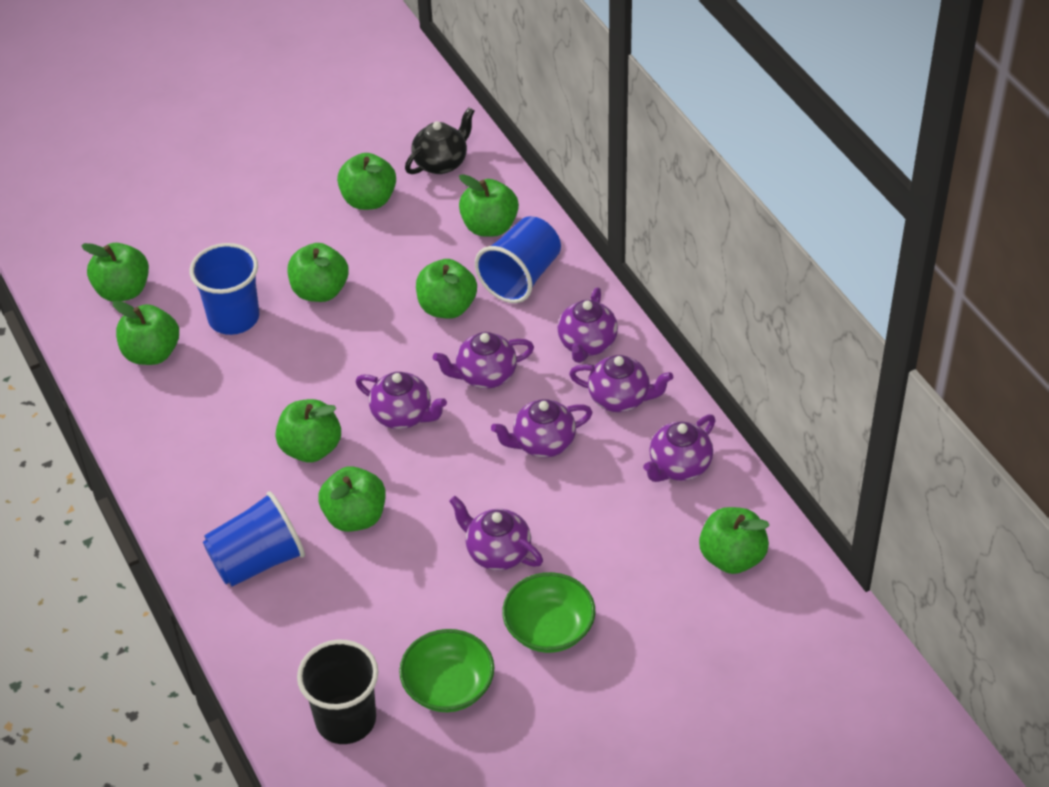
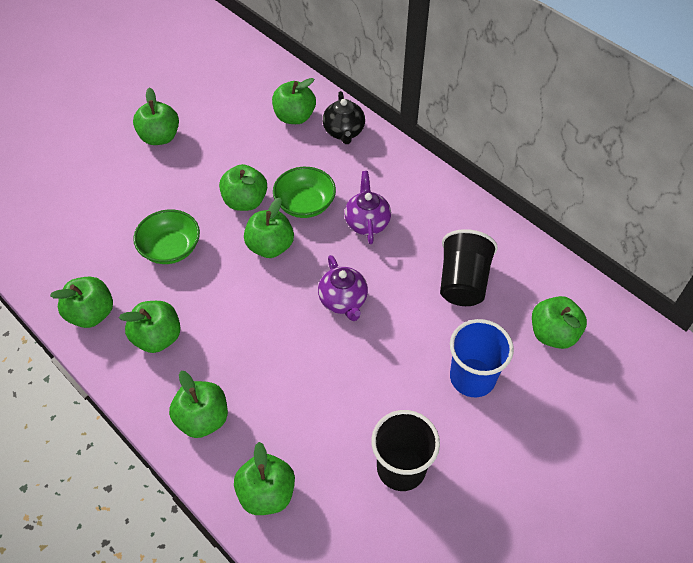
black cup: 1 -> 2
blue cup: 3 -> 1
purple teapot: 7 -> 2

